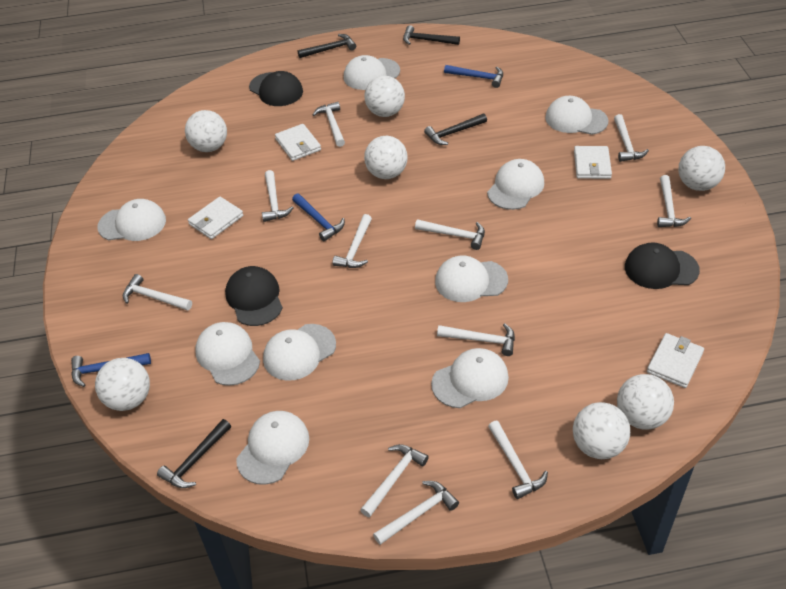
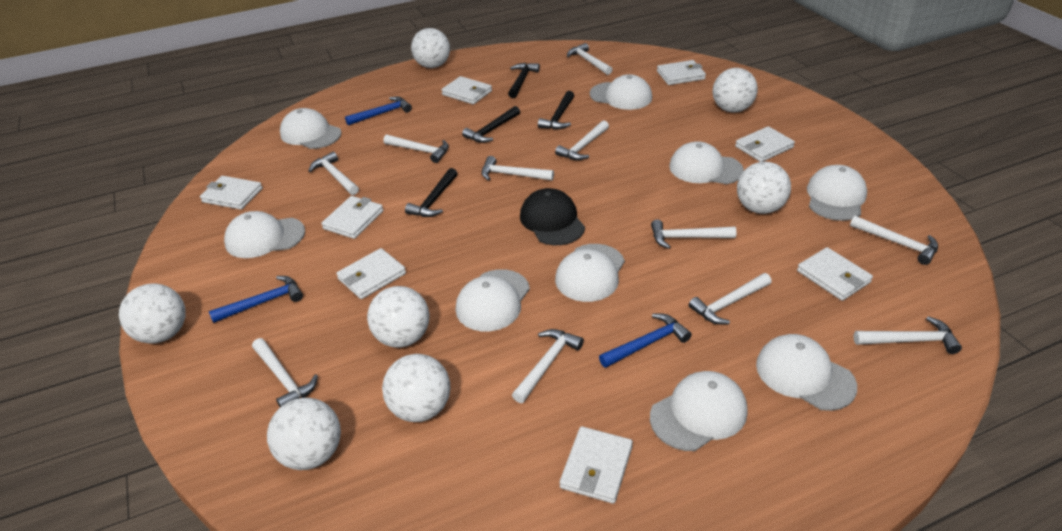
black cap: 3 -> 1
white wallet: 4 -> 8

